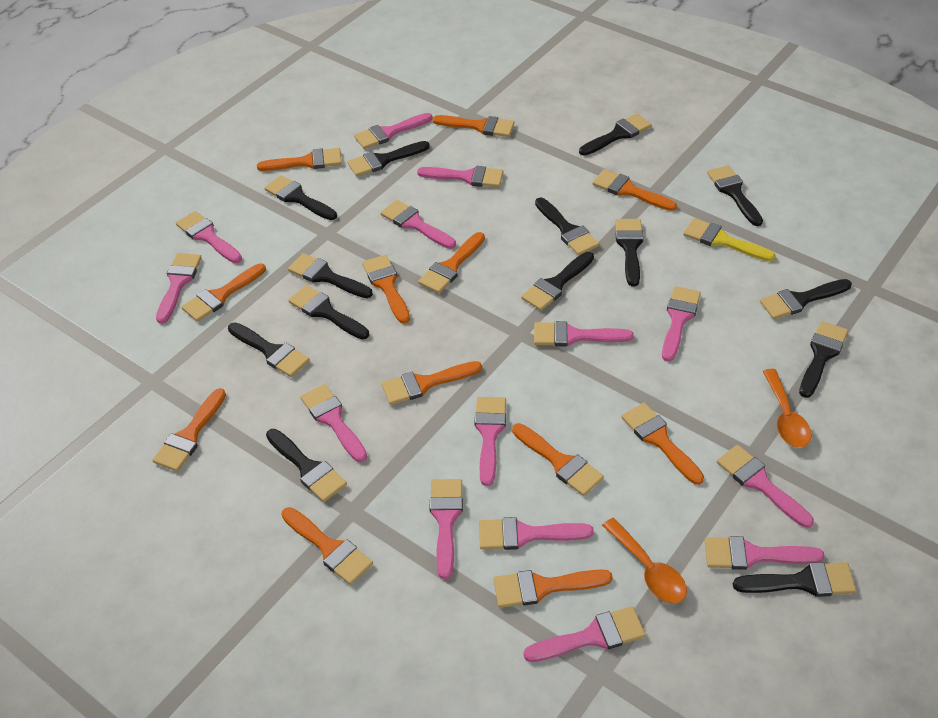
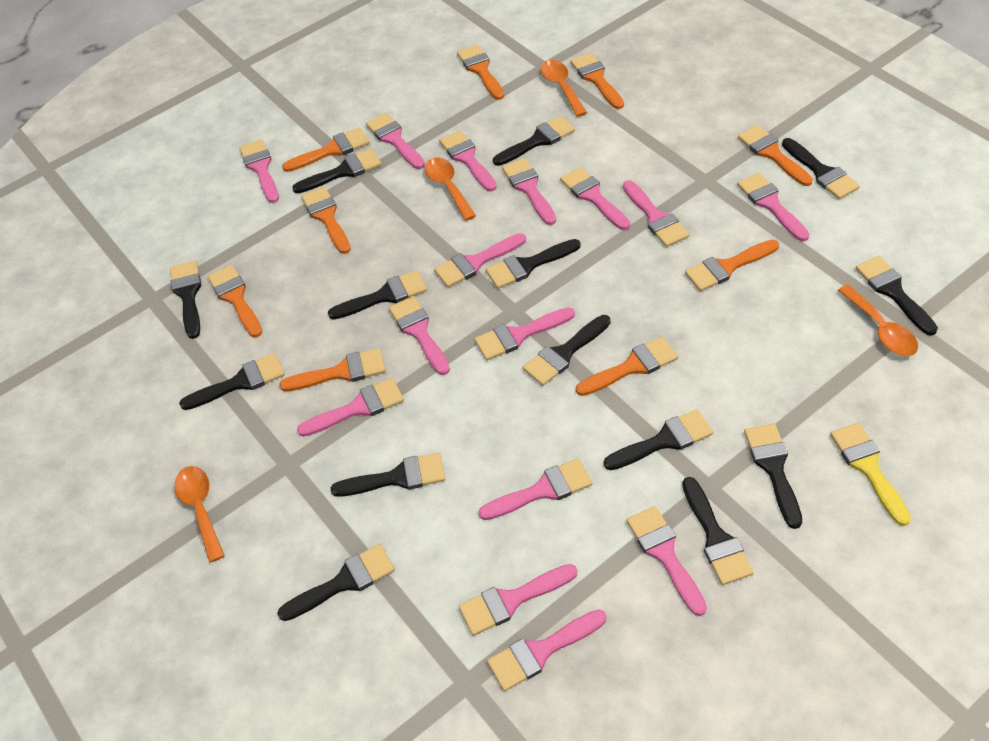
orange brush: 12 -> 9
orange spoon: 2 -> 4
pink brush: 14 -> 15

